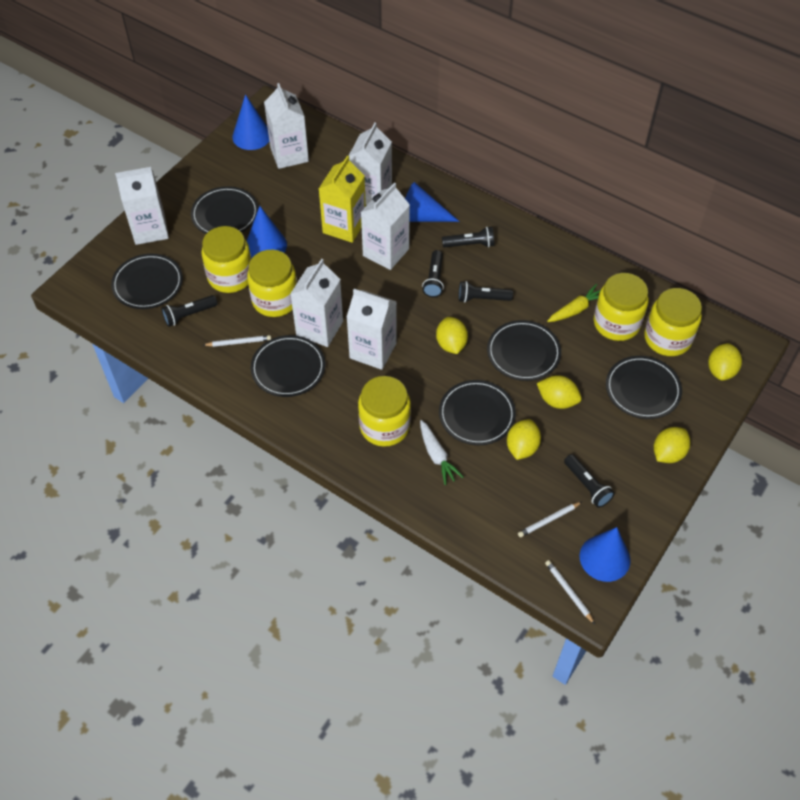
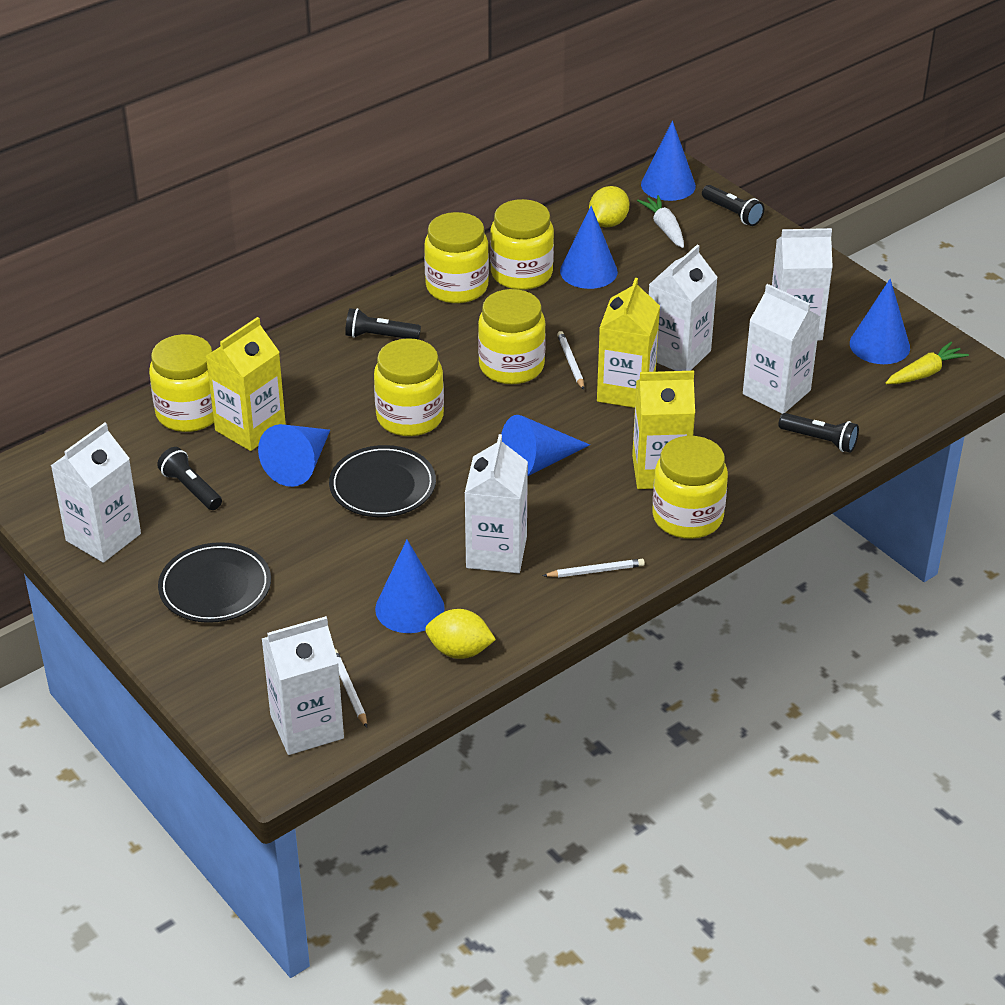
black flashlight: 5 -> 4
black plate: 6 -> 2
blue cone: 4 -> 6
yellow carton: 1 -> 3
yellow jar: 5 -> 6
yellow lemon: 5 -> 2

